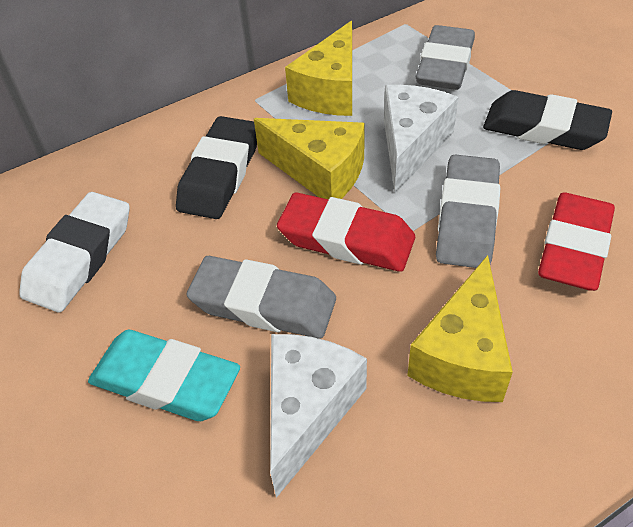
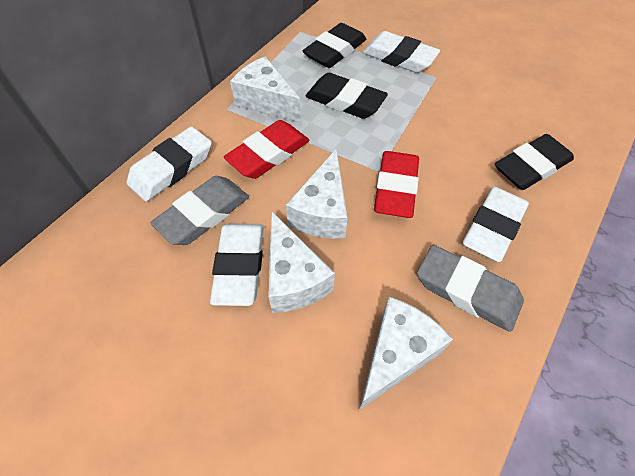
black eraser: 2 -> 3
grey eraser: 3 -> 2
turquoise eraser: 1 -> 0
white cheese: 2 -> 4
white eraser: 1 -> 4
yellow cheese: 3 -> 0

